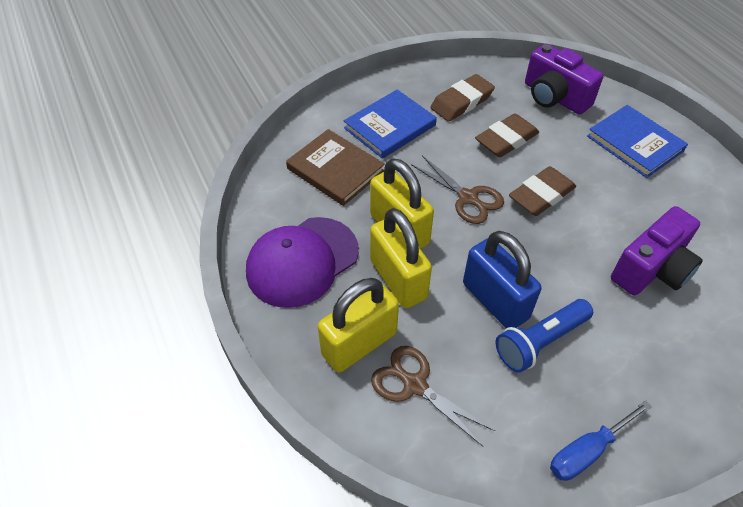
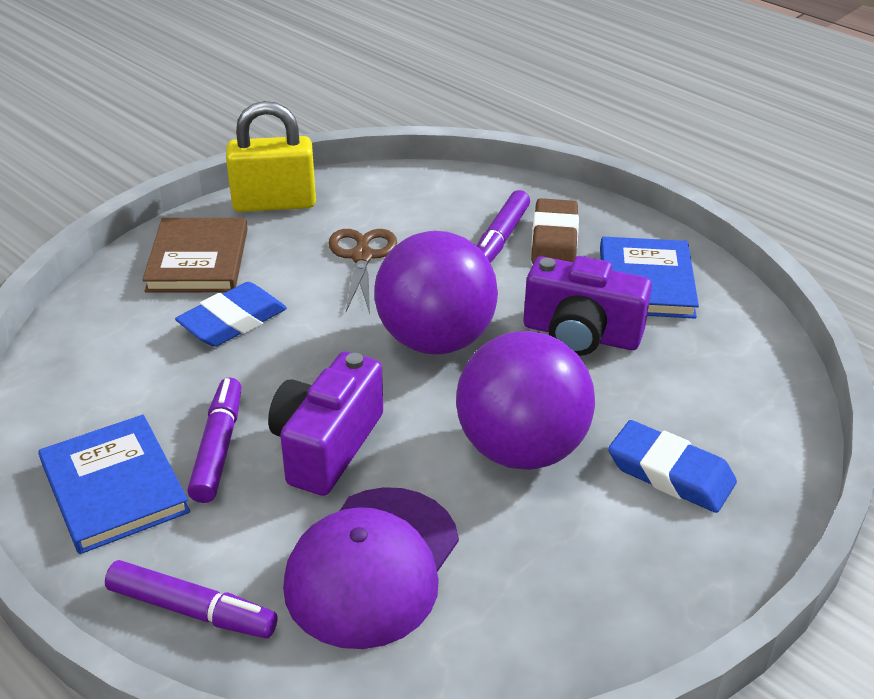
blue eraser: 0 -> 2
blue flashlight: 1 -> 0
blue padlock: 1 -> 0
blue screwdriver: 1 -> 0
brown eraser: 3 -> 1
brown scissors: 2 -> 1
purple ball: 0 -> 2
purple marker: 0 -> 3
yellow padlock: 3 -> 1

